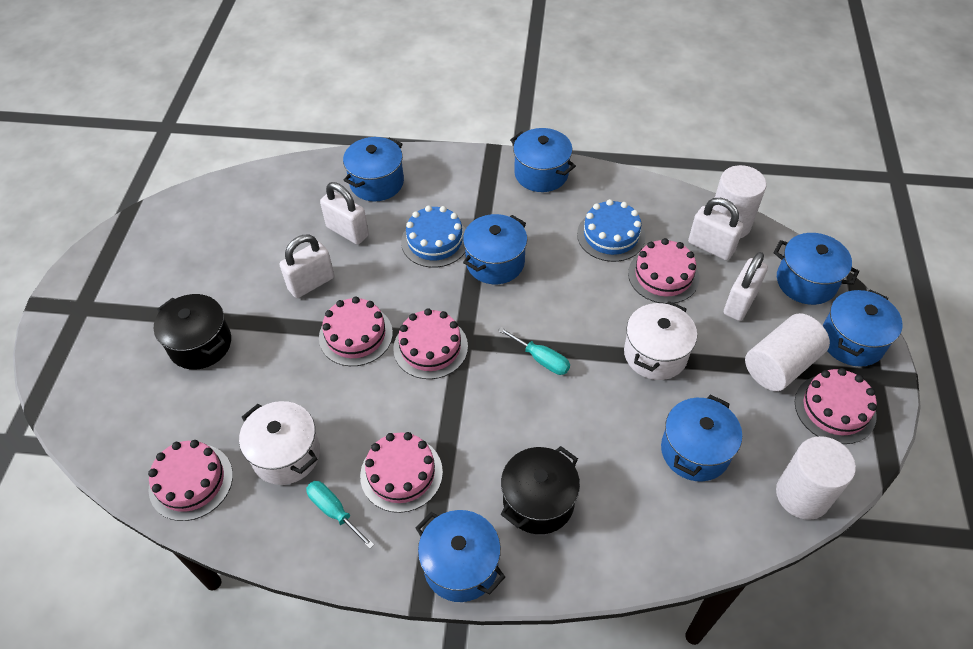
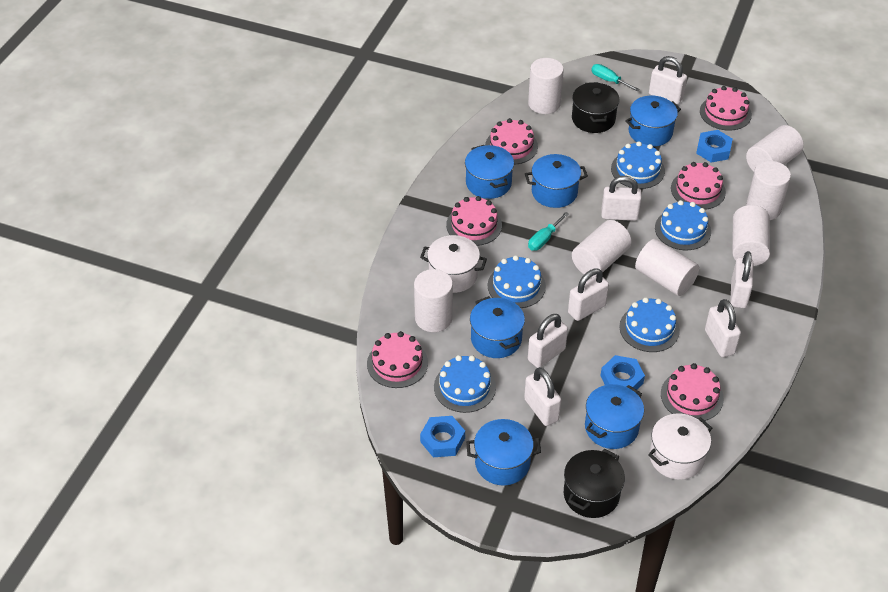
blue cake: 2 -> 5
blue nut: 0 -> 3
blue pot: 7 -> 6
white cylinder: 3 -> 7
white padlock: 4 -> 7

